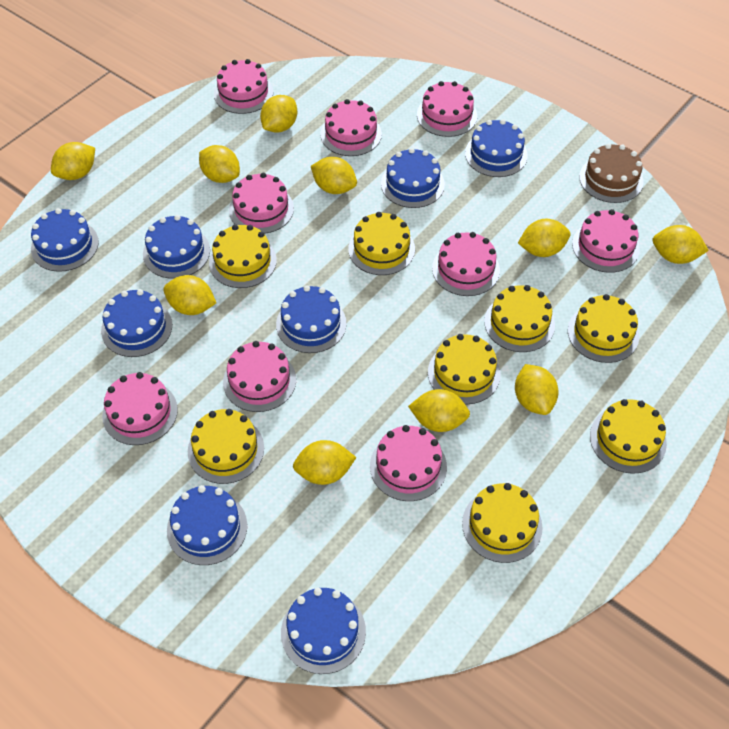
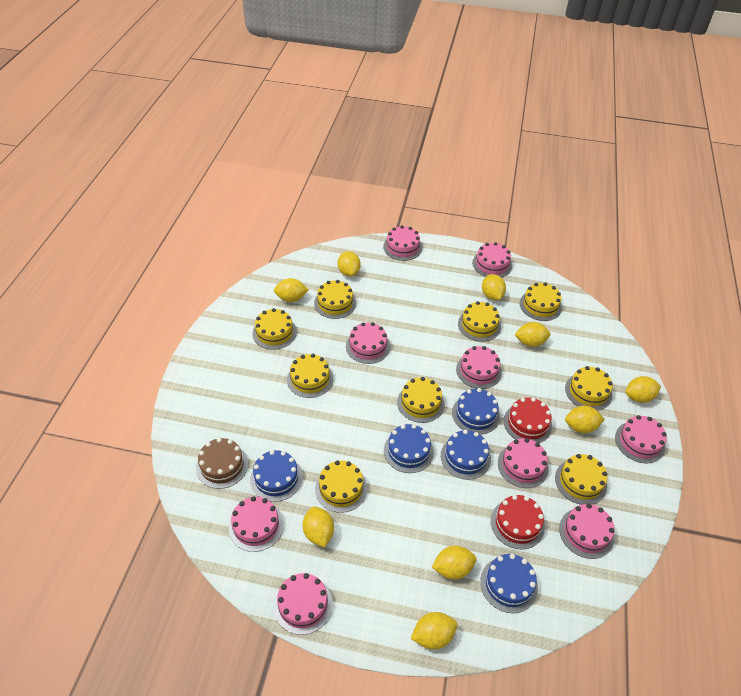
blue cake: 8 -> 5
red cake: 0 -> 2
yellow cake: 8 -> 9
yellow lemon: 10 -> 9

